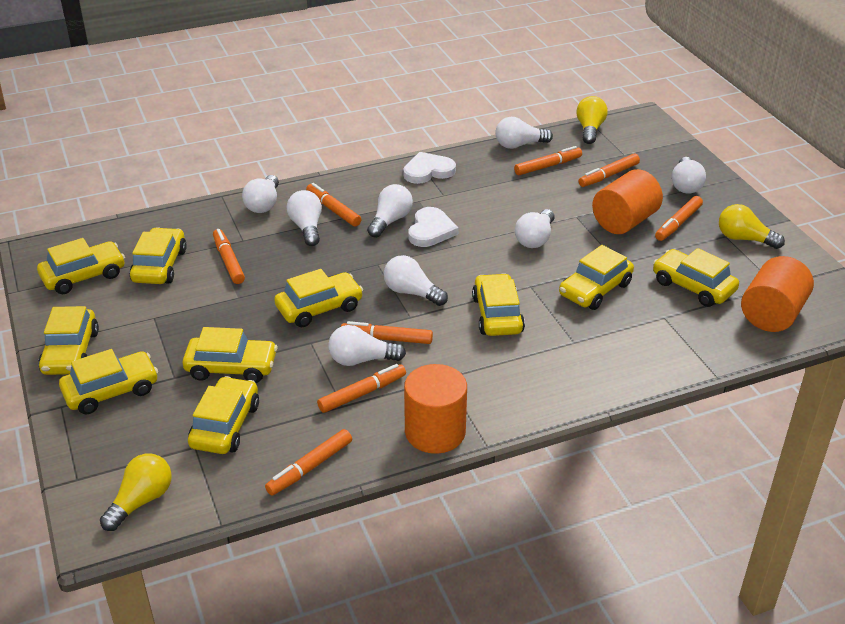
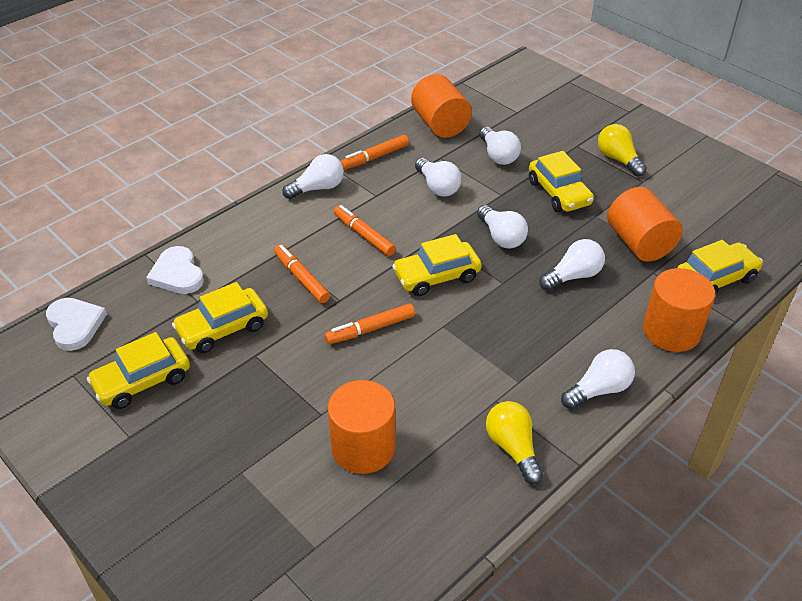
orange cylinder: 3 -> 4
orange marker: 8 -> 4
white light bulb: 8 -> 6
yellow car: 10 -> 5
yellow light bulb: 3 -> 2

